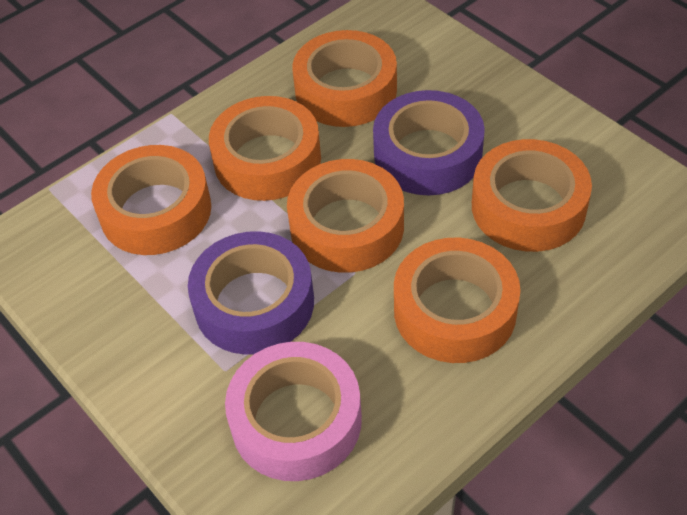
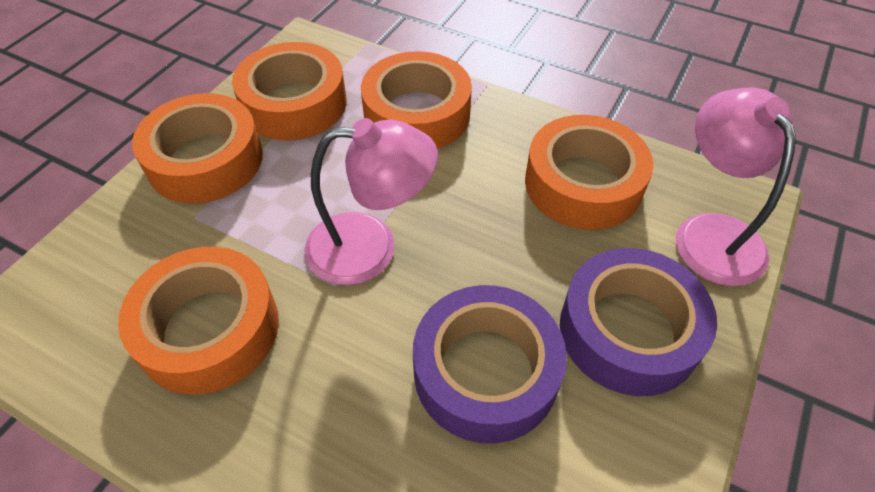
orange tape: 6 -> 5
pink lamp: 0 -> 2
pink tape: 1 -> 0

